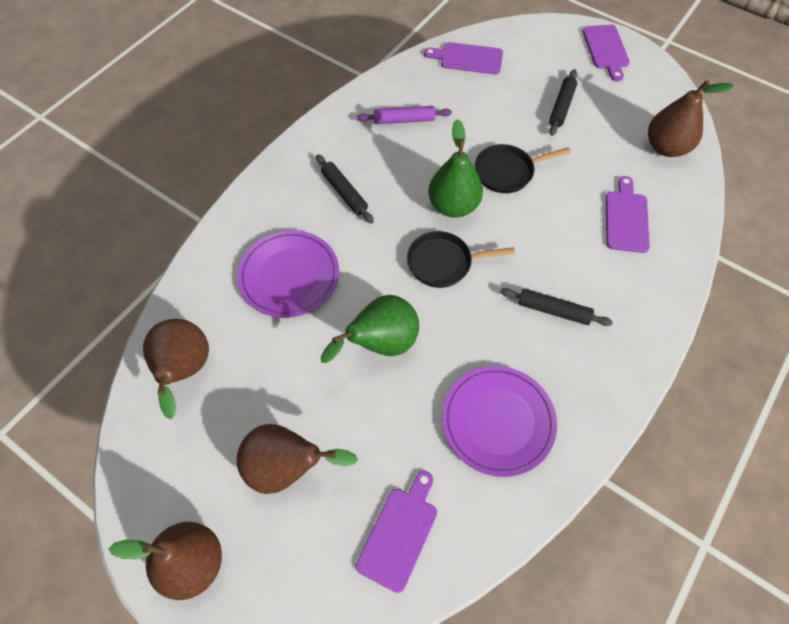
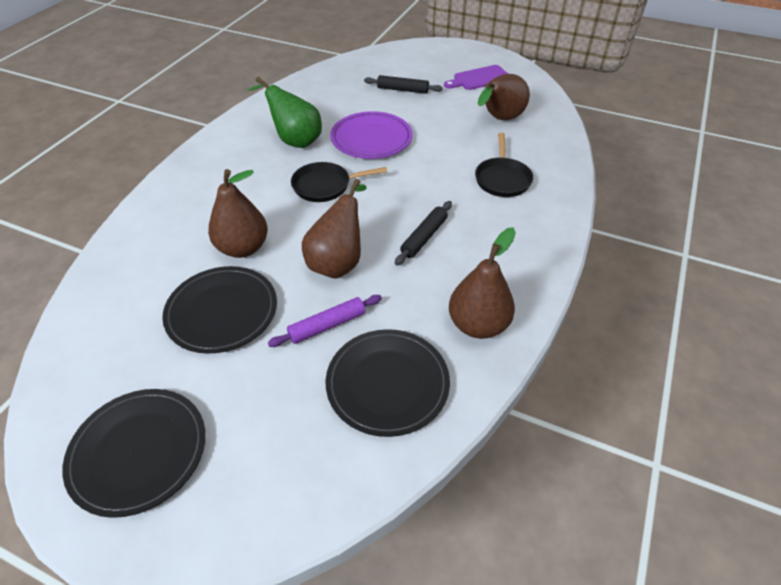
black plate: 0 -> 3
black rolling pin: 3 -> 2
green pear: 2 -> 1
purple cutting board: 4 -> 1
purple plate: 2 -> 1

